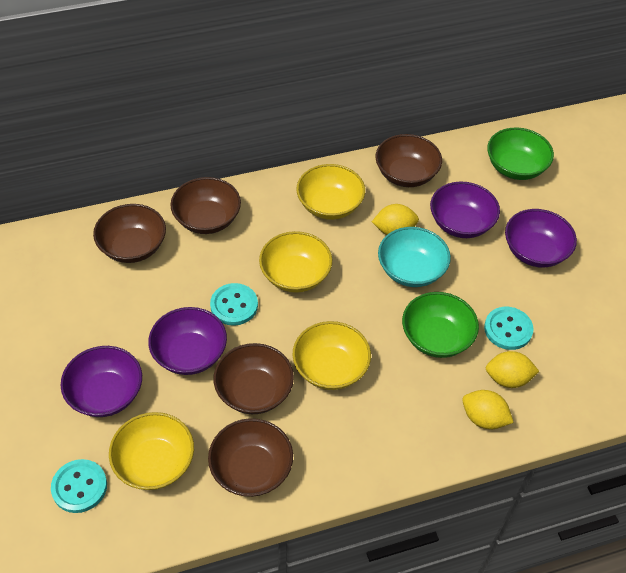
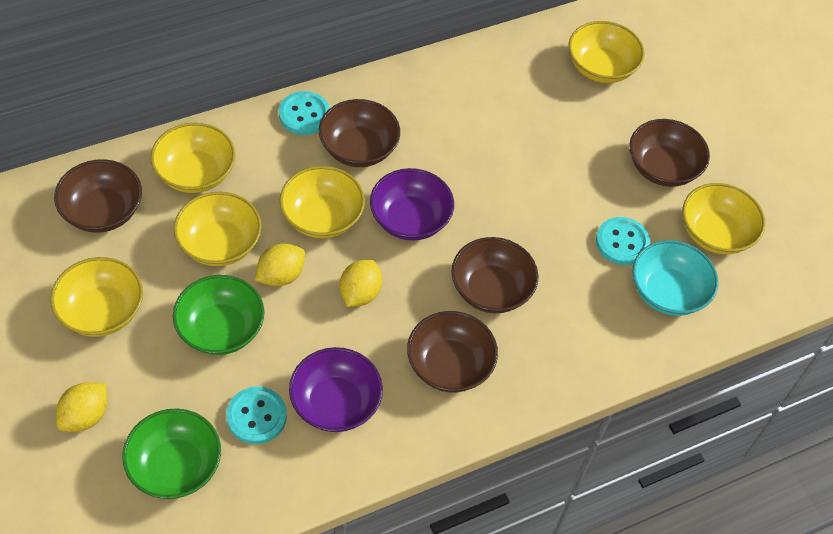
purple bowl: 4 -> 2
yellow bowl: 4 -> 6

